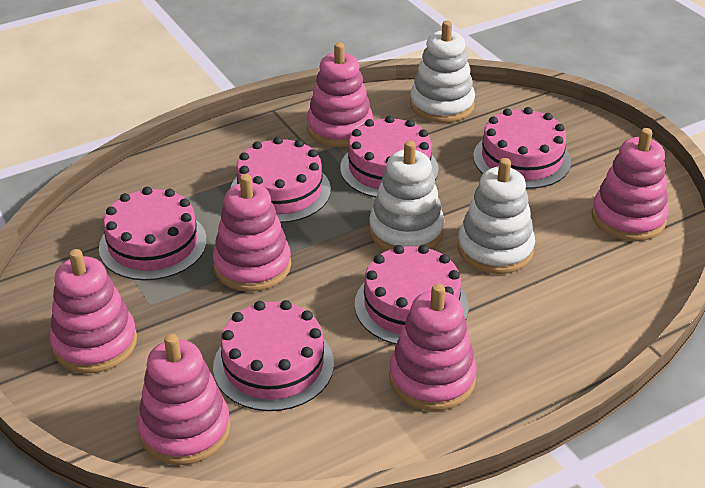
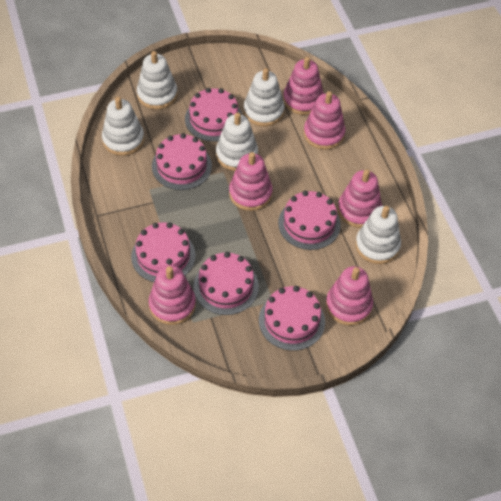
white stacking toy: 3 -> 5

